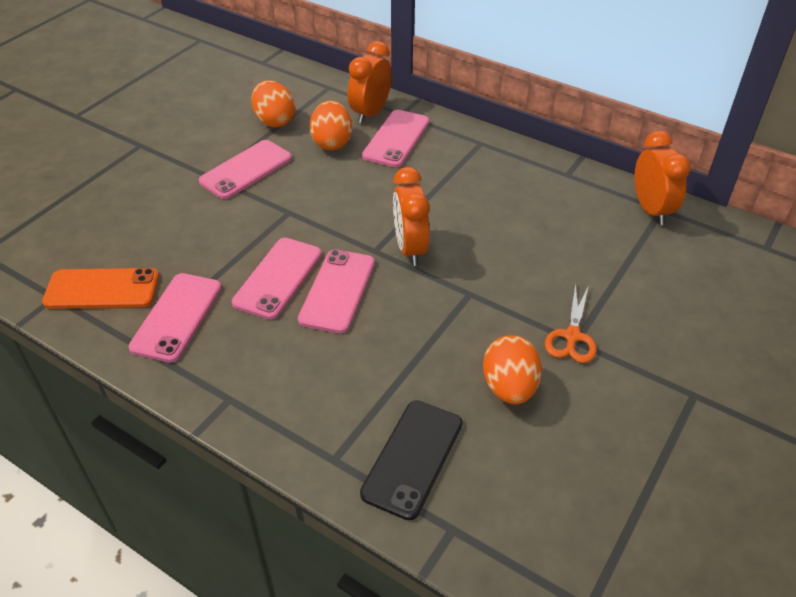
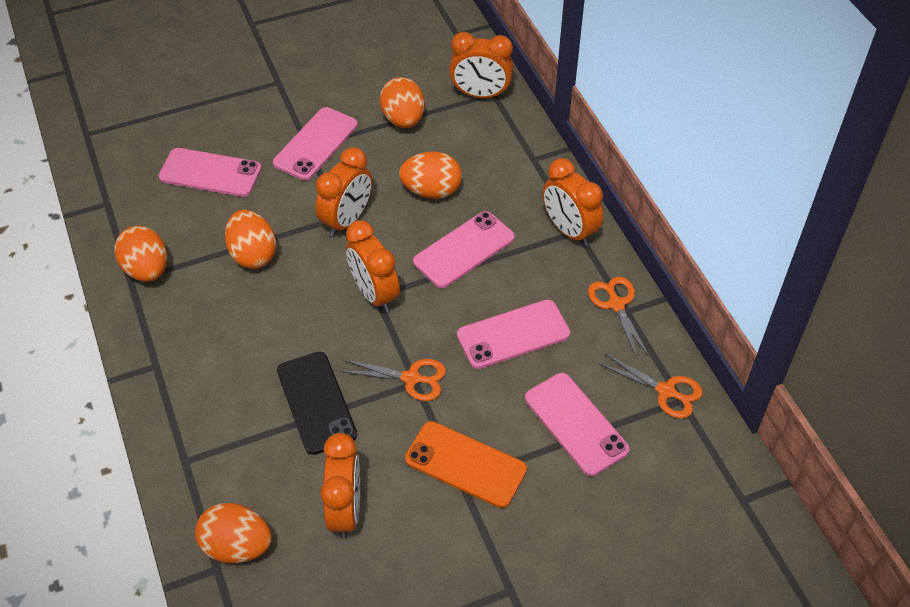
orange clock: 3 -> 5
orange egg: 3 -> 5
orange scissors: 1 -> 3

